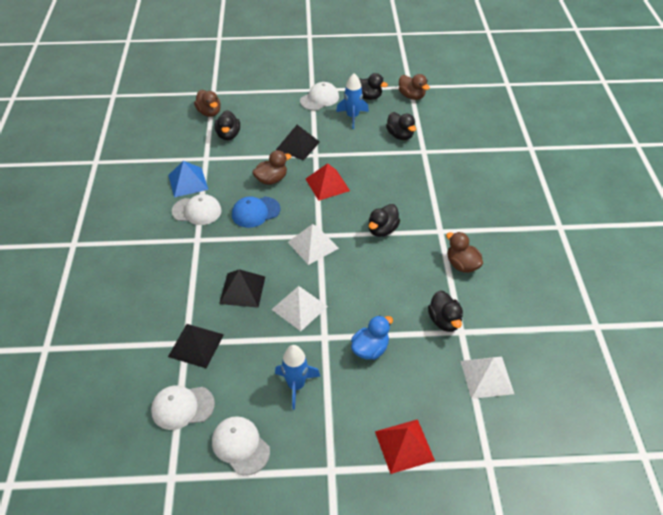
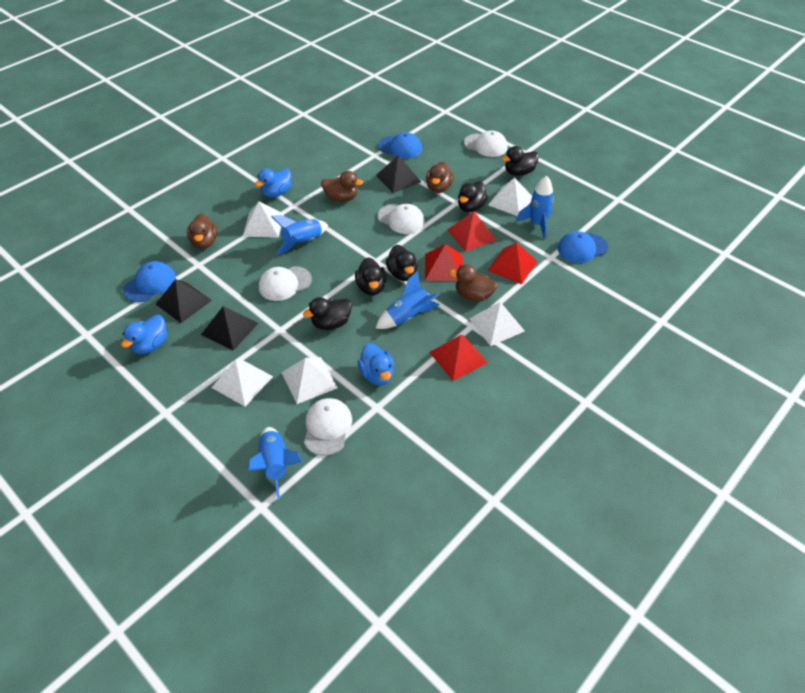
blue cap: 1 -> 3
blue duck: 1 -> 3
blue pyramid: 1 -> 0
blue rocket: 2 -> 4
red pyramid: 2 -> 4
white pyramid: 3 -> 5

